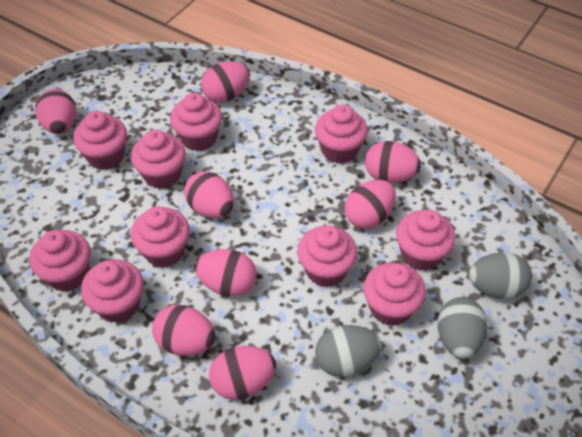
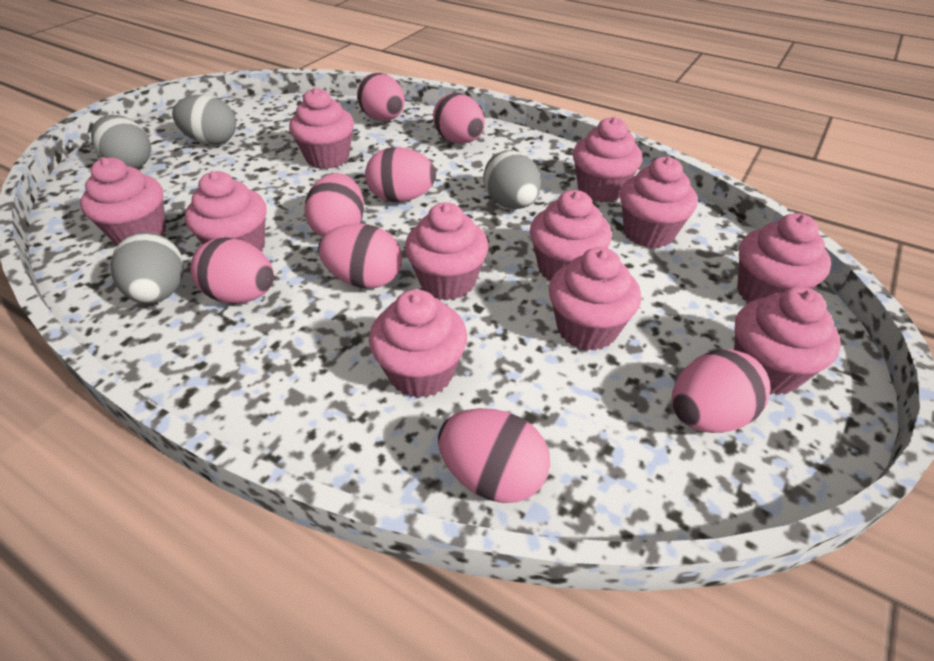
grey egg: 3 -> 4
pink cupcake: 10 -> 11

